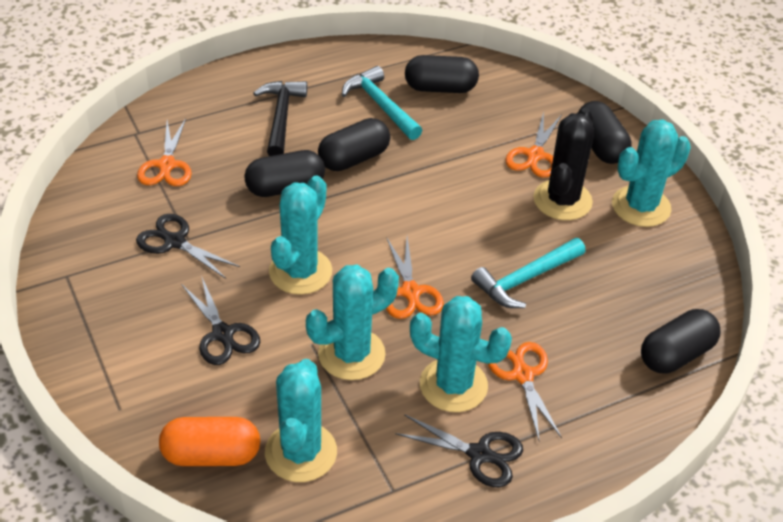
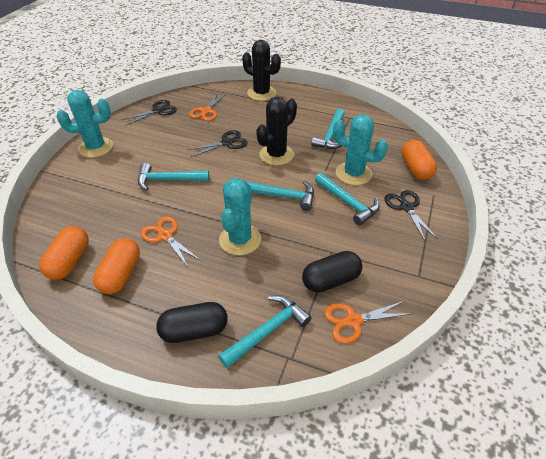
black cactus: 1 -> 2
black capsule: 5 -> 2
black hammer: 1 -> 0
orange capsule: 1 -> 3
orange scissors: 4 -> 3
turquoise cactus: 5 -> 3
turquoise hammer: 2 -> 5

